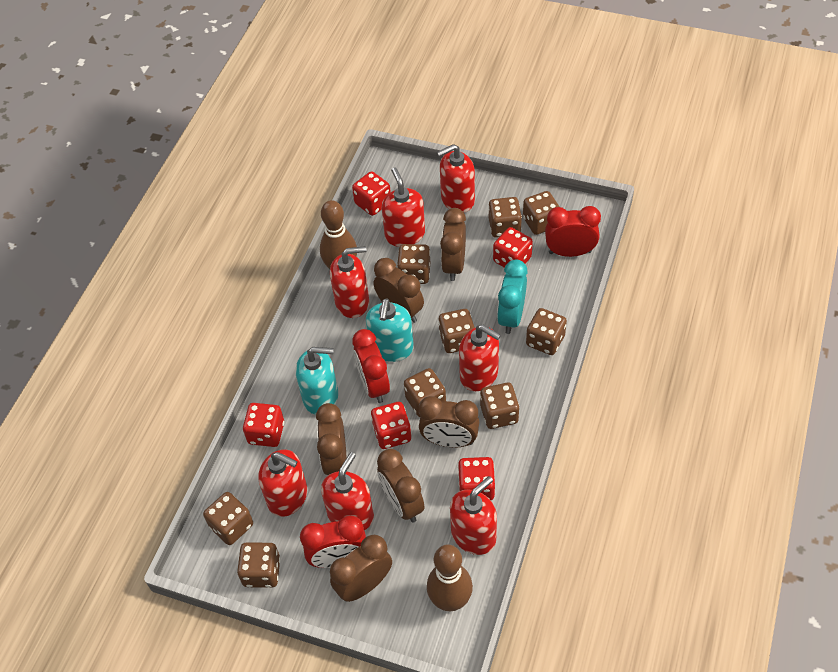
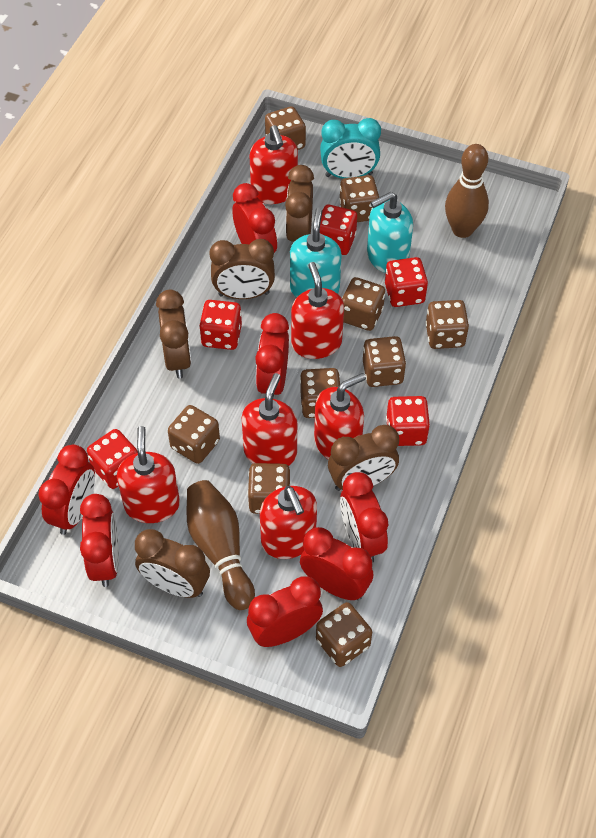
brown clock: 6 -> 5
red clock: 3 -> 7
red soap dispenser: 7 -> 6

